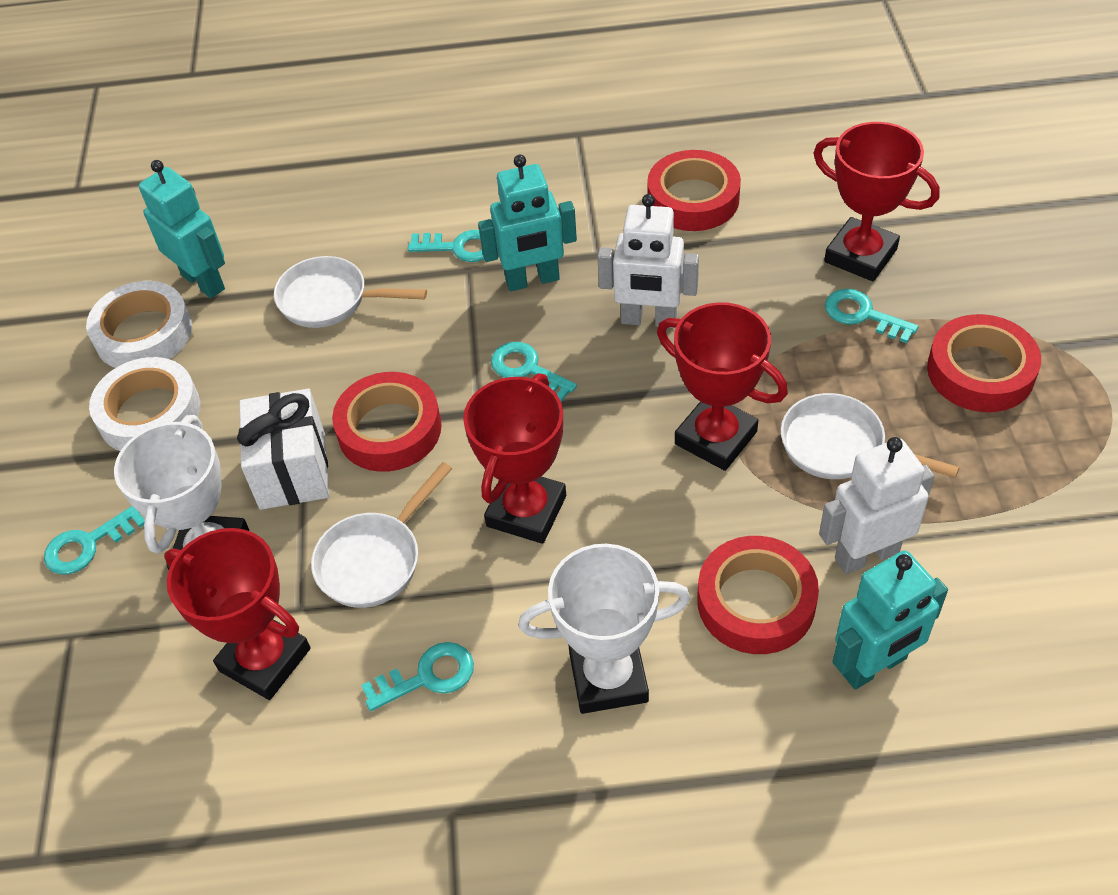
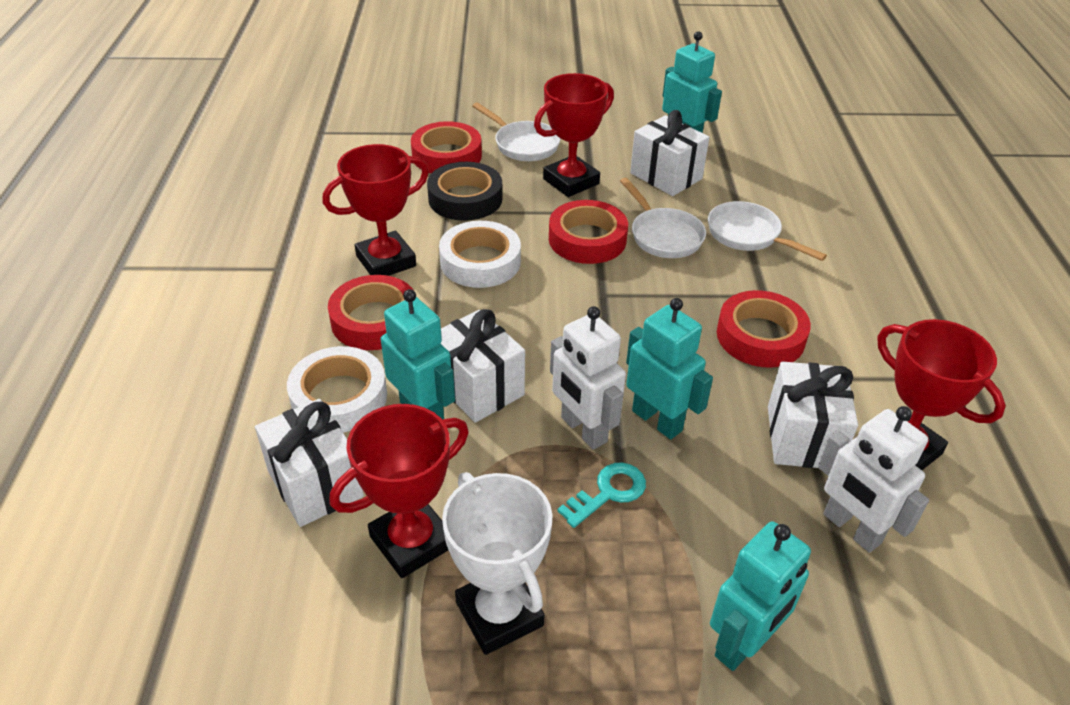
black tape: 0 -> 1
turquoise key: 5 -> 1
turquoise robot: 3 -> 4
white gift: 1 -> 4
white trophy: 2 -> 1

